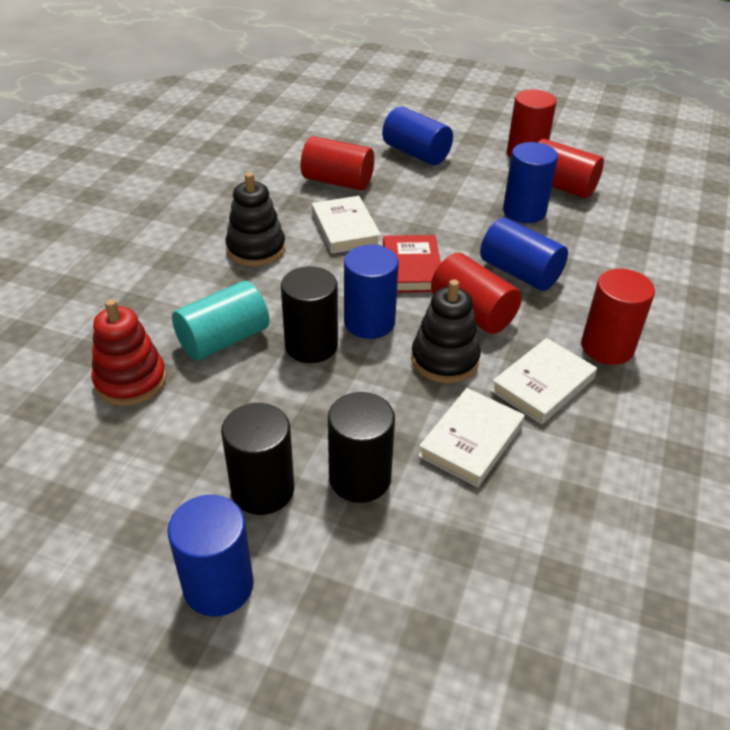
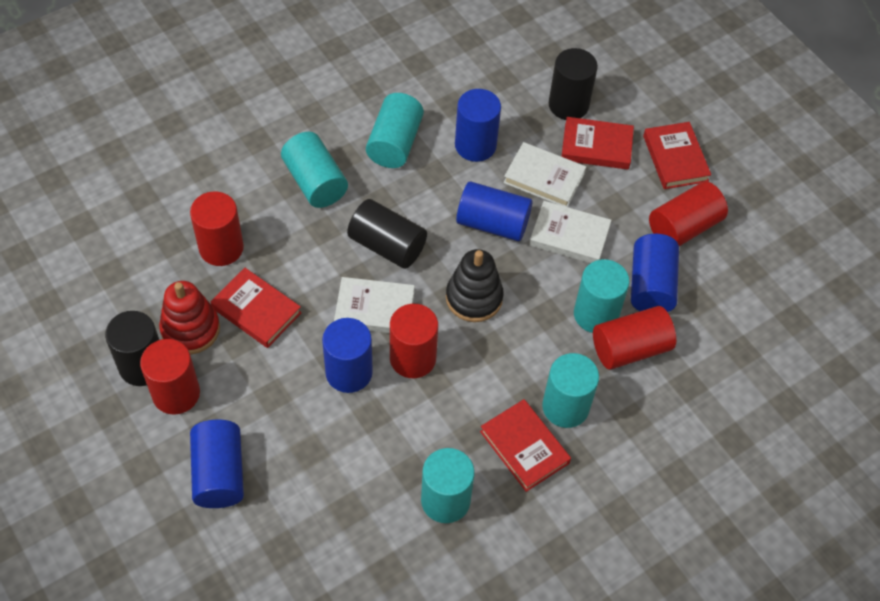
black stacking toy: 2 -> 1
red book: 1 -> 4
turquoise cylinder: 1 -> 5

